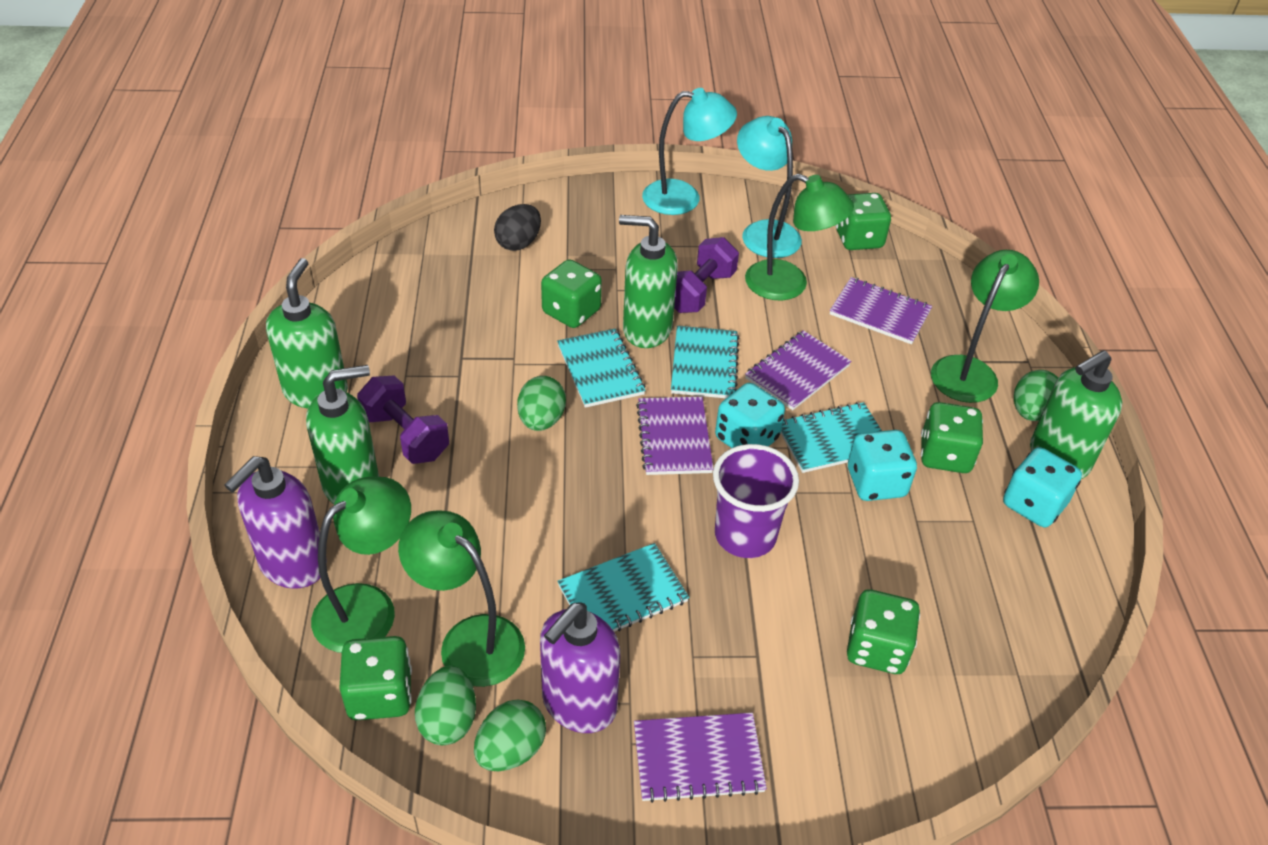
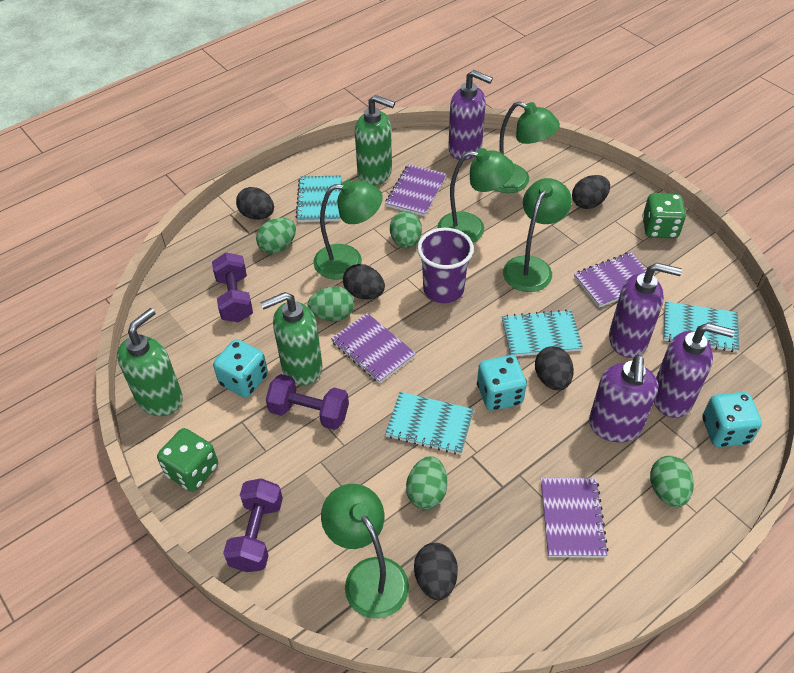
black egg: 1 -> 5
green dice: 5 -> 2
green egg: 4 -> 5
green lamp: 4 -> 5
green soap dispenser: 4 -> 3
purple dumbbell: 2 -> 3
purple soap dispenser: 2 -> 4
turquoise lamp: 2 -> 0

